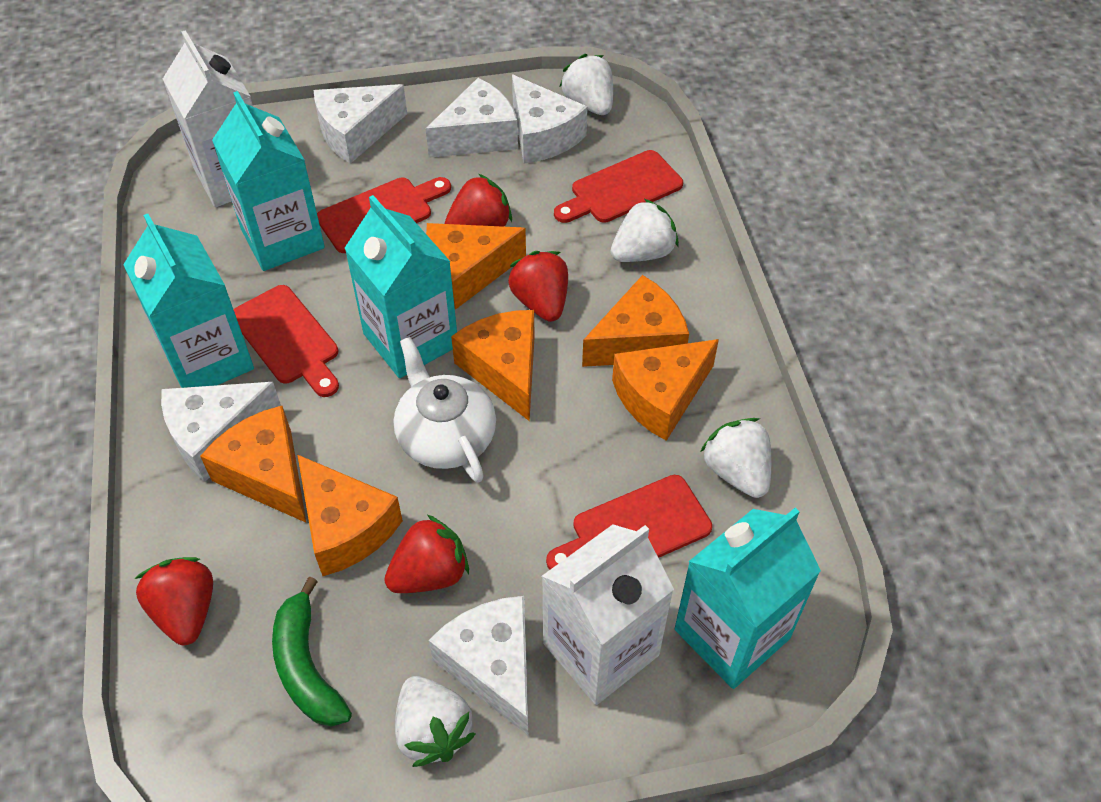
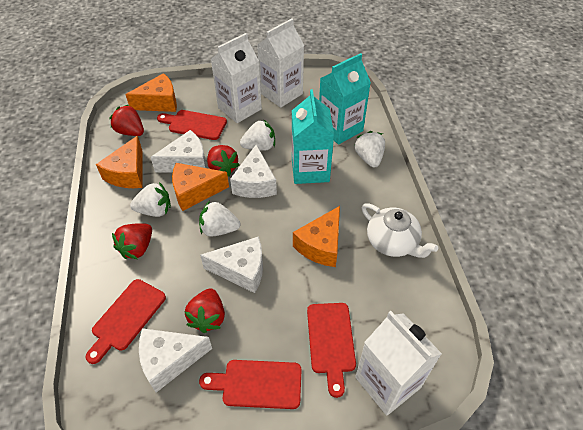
green banana: 1 -> 0
orange cheese: 6 -> 4
turquoise carton: 4 -> 2
white carton: 2 -> 3
white cheese: 5 -> 4

